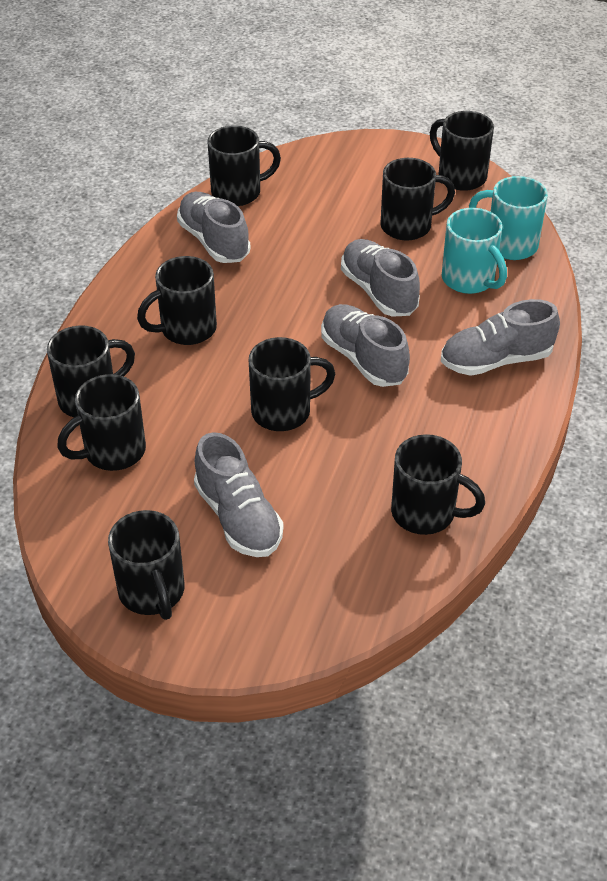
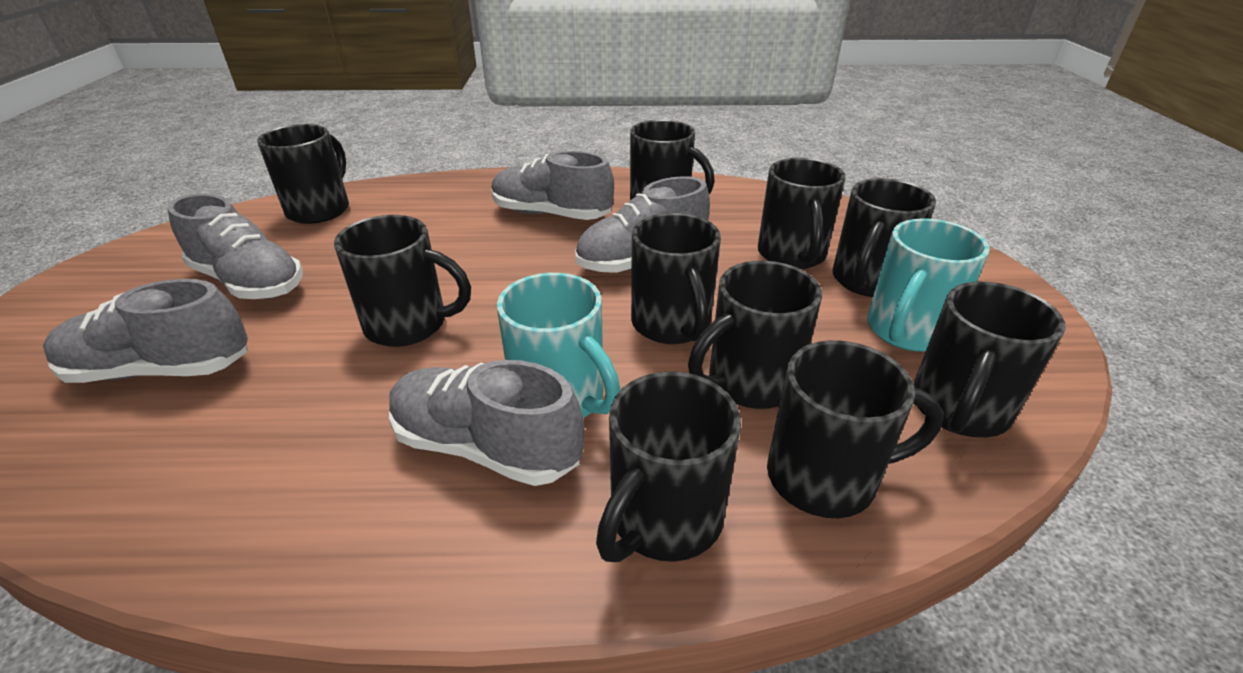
black mug: 9 -> 10

